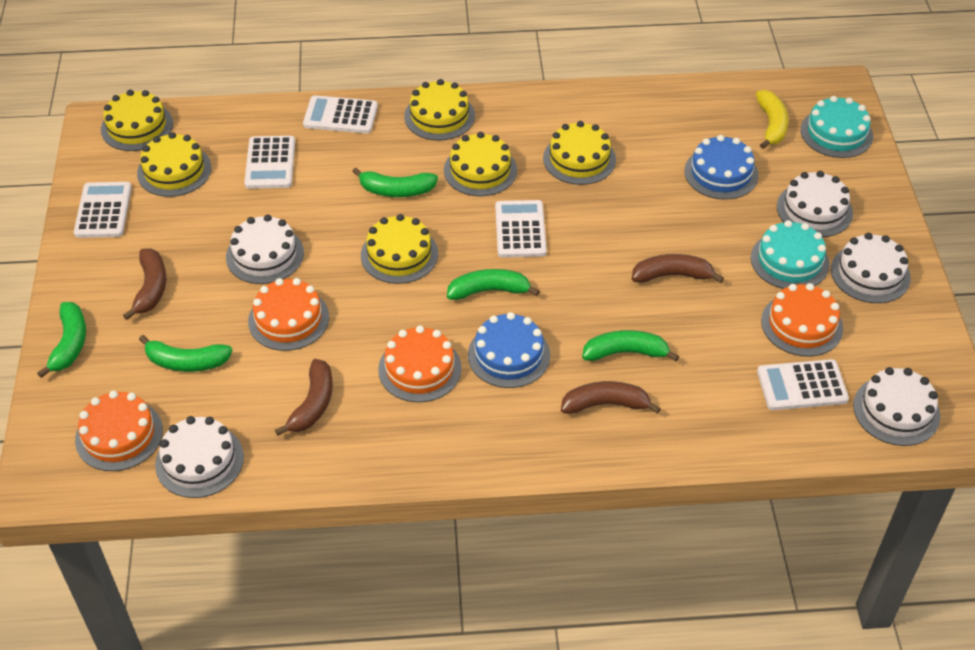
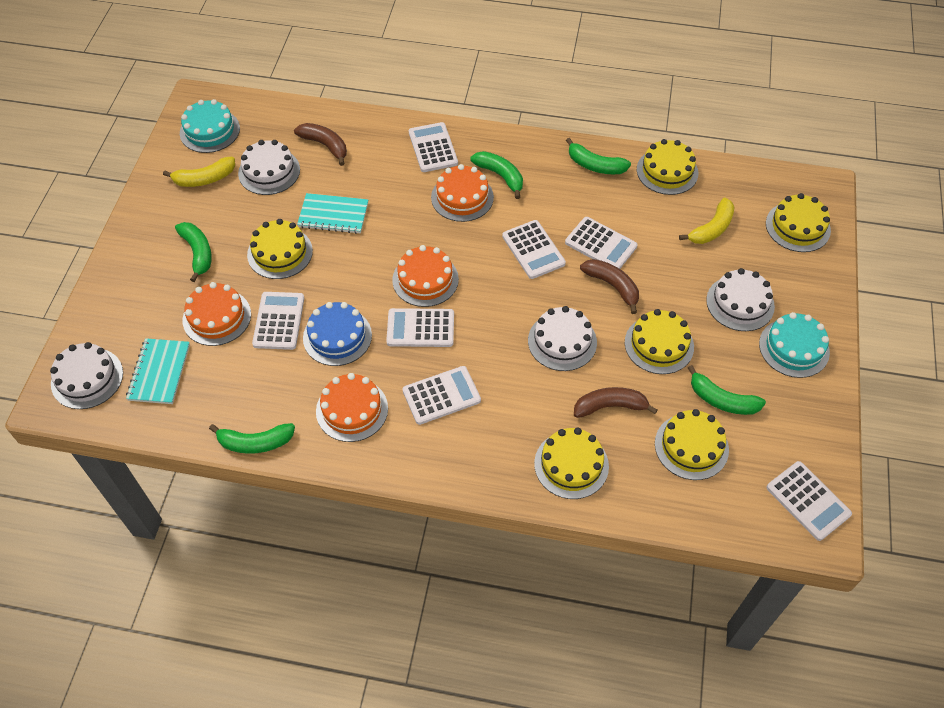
blue cake: 2 -> 1
brown banana: 4 -> 3
turquoise notebook: 0 -> 2
white cake: 5 -> 4
white calculator: 5 -> 7
yellow banana: 1 -> 2

